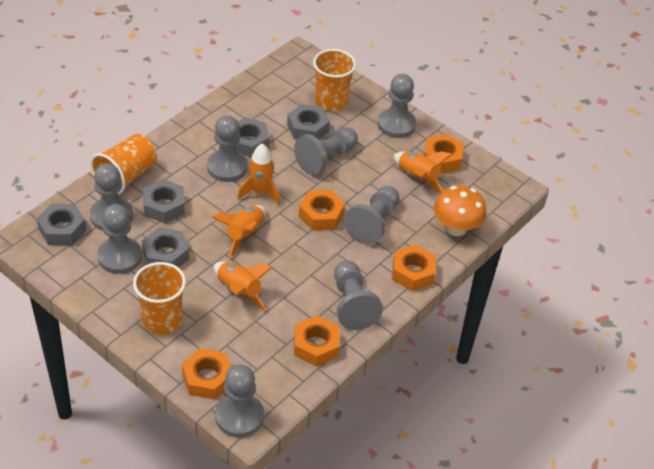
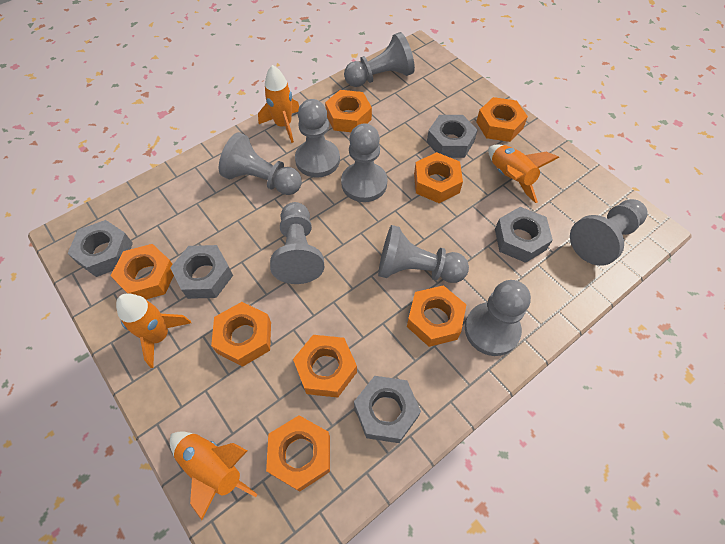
orange cup: 3 -> 0
orange mushroom: 1 -> 0
orange nut: 5 -> 8

